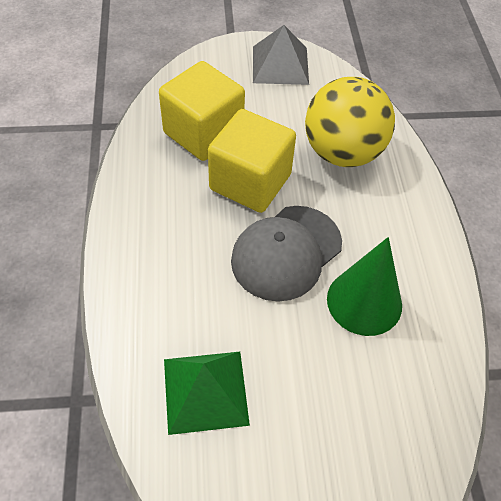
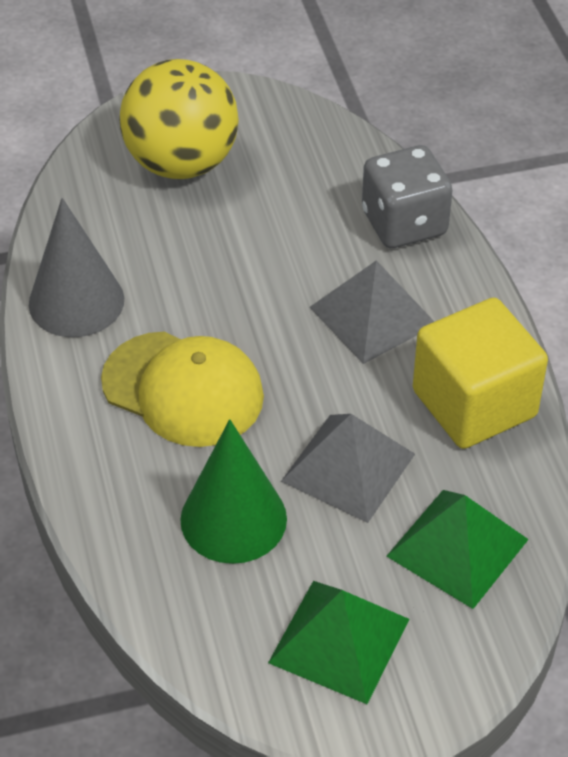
green pyramid: 1 -> 2
grey cap: 1 -> 0
grey cone: 0 -> 1
grey dice: 0 -> 1
grey pyramid: 1 -> 2
yellow cap: 0 -> 1
yellow cube: 2 -> 1

